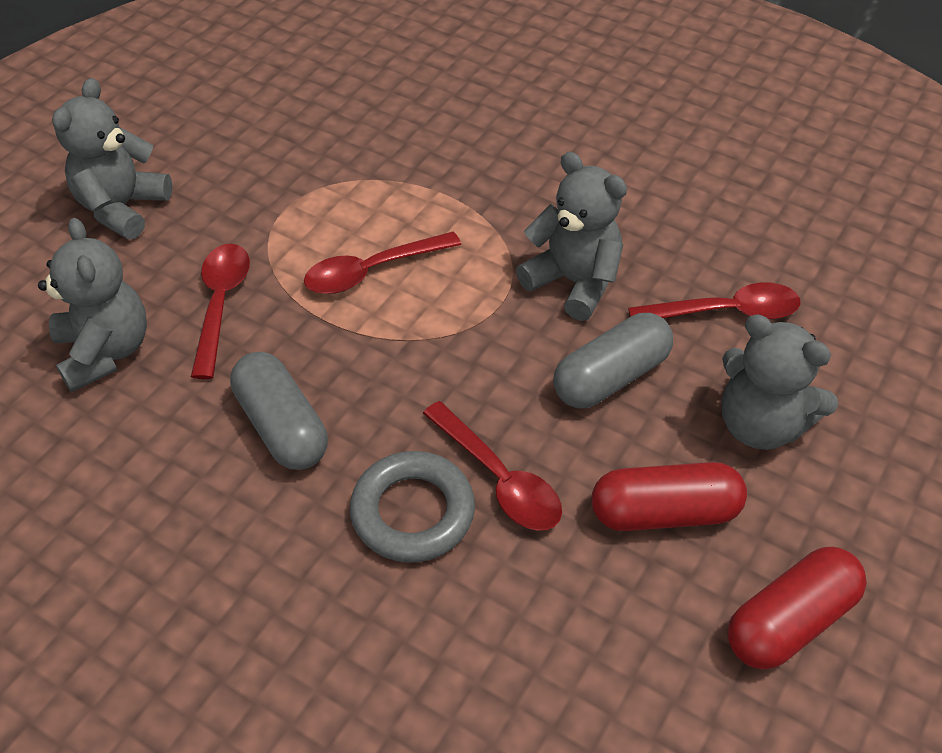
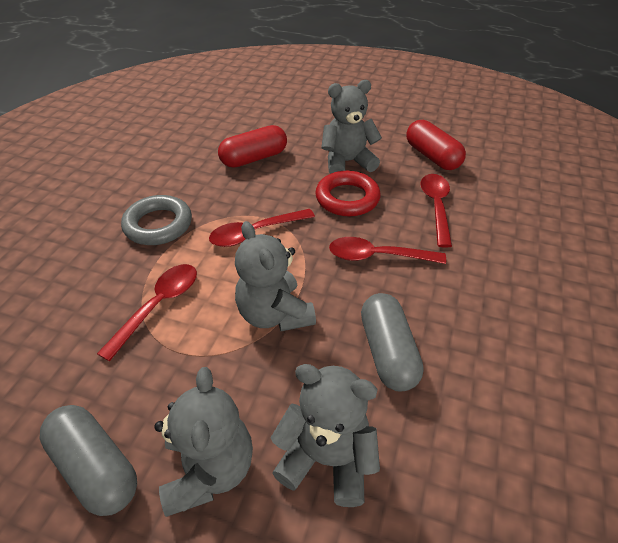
red ring: 0 -> 1

